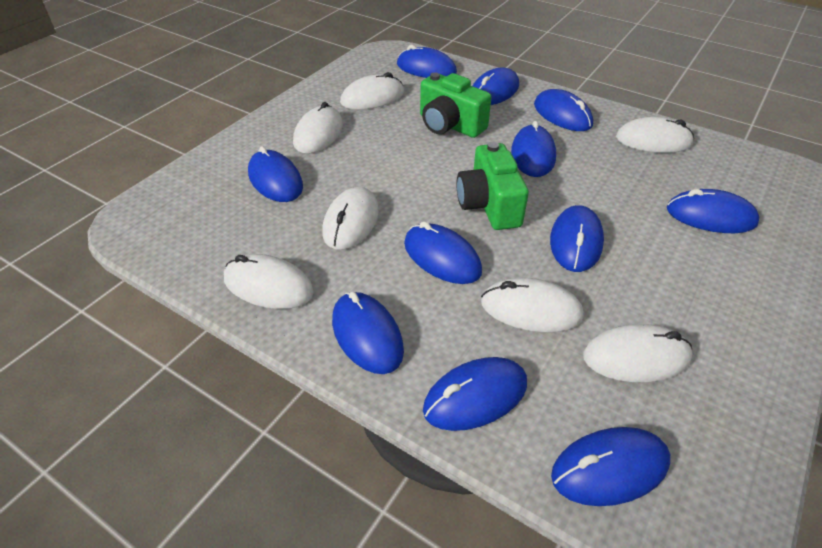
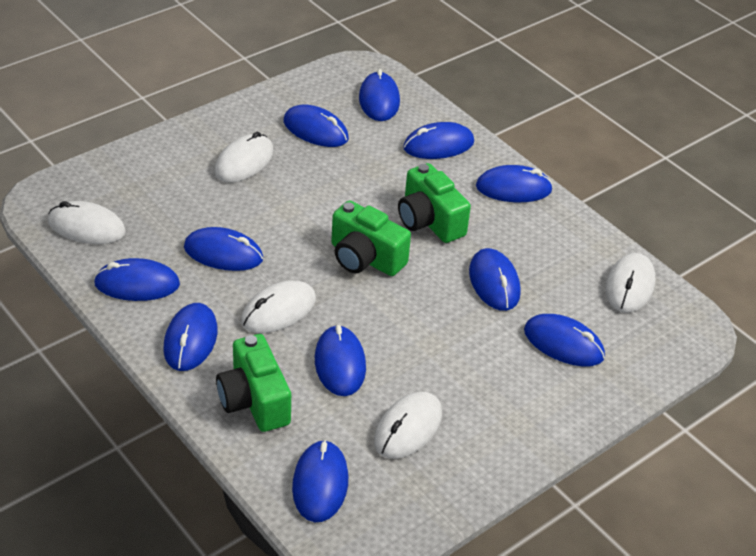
green camera: 2 -> 3
white mouse: 7 -> 5

